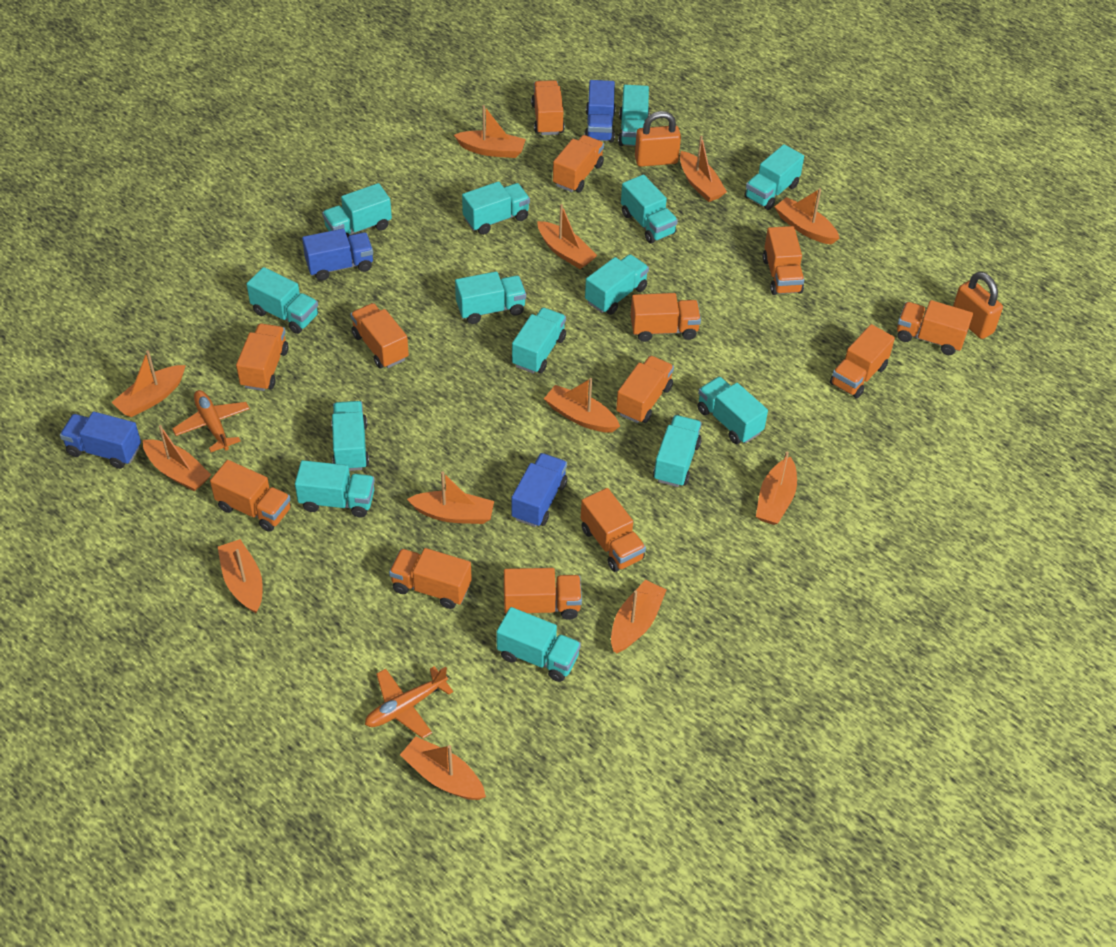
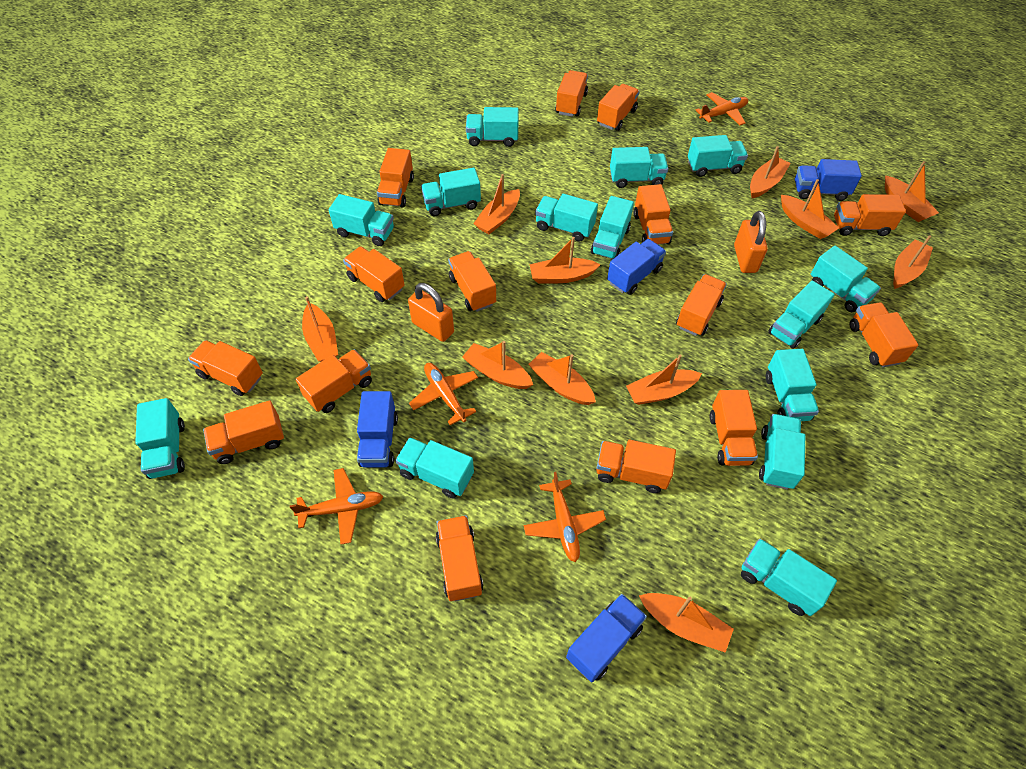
orange boat: 12 -> 11
orange plane: 2 -> 4
orange truck: 13 -> 15

